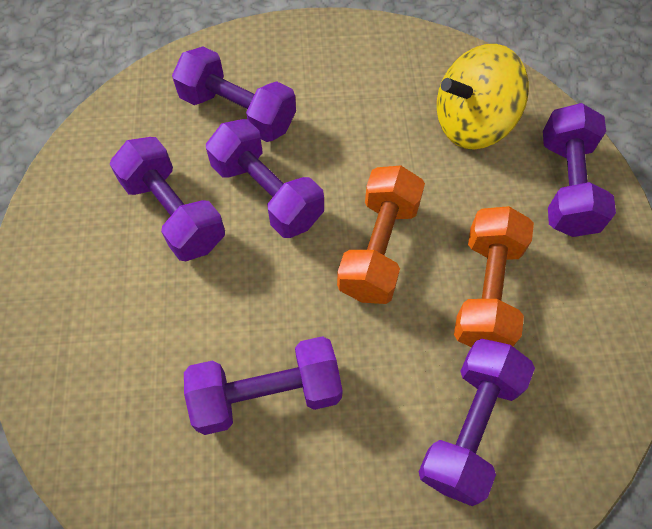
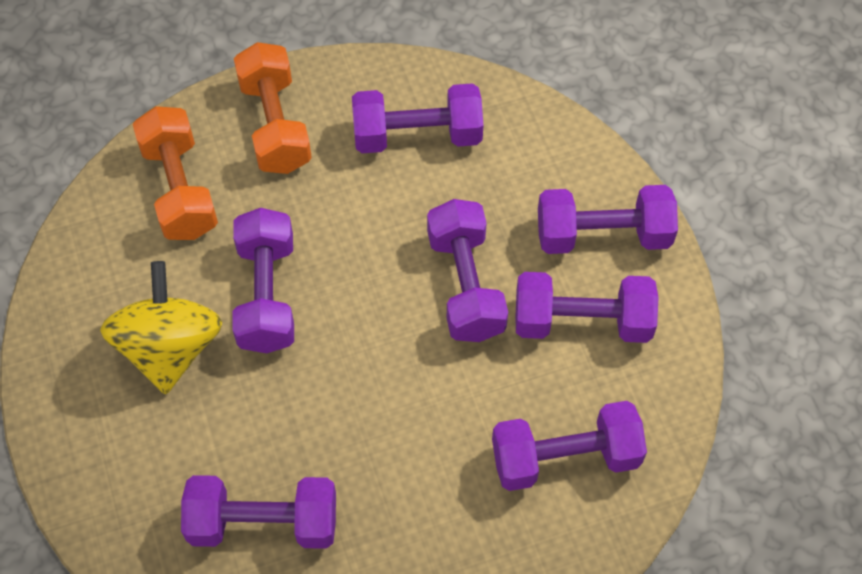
purple dumbbell: 6 -> 7

